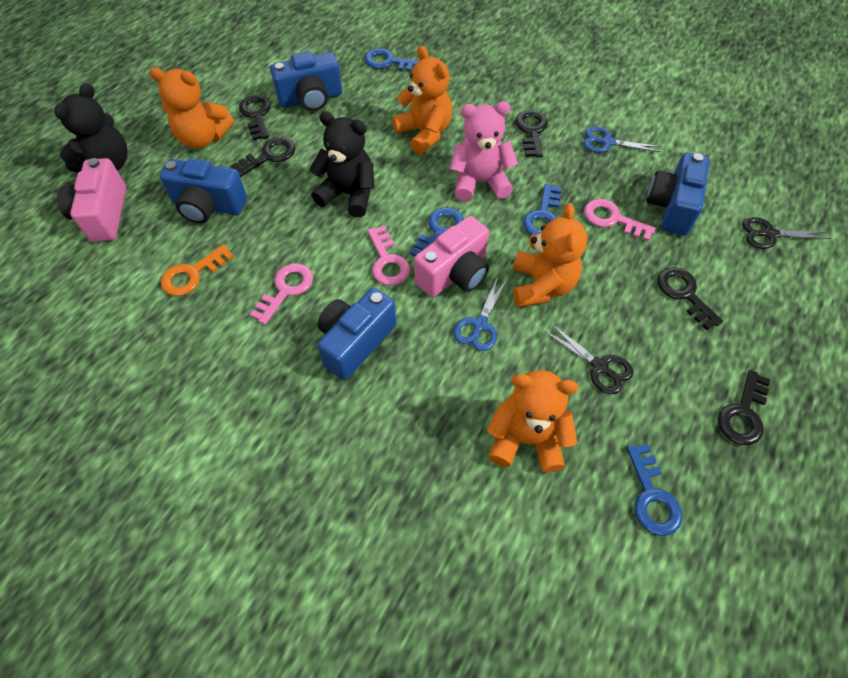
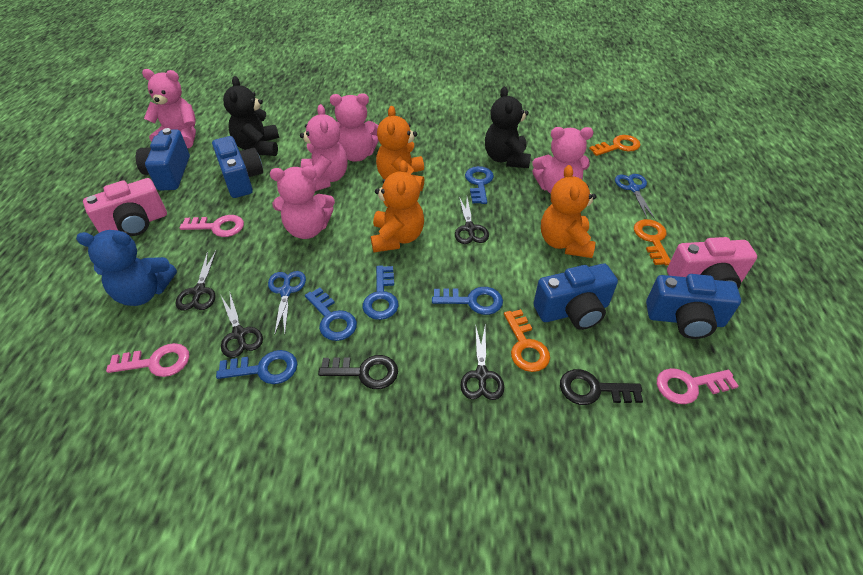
black key: 5 -> 2
black scissors: 2 -> 4
blue key: 4 -> 5
blue teddy bear: 0 -> 1
orange key: 1 -> 3
orange teddy bear: 4 -> 3
pink teddy bear: 1 -> 5

